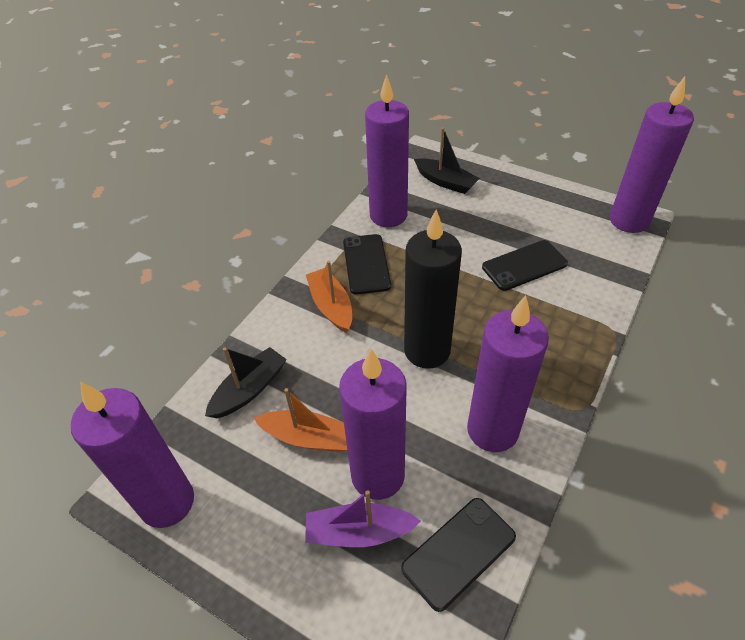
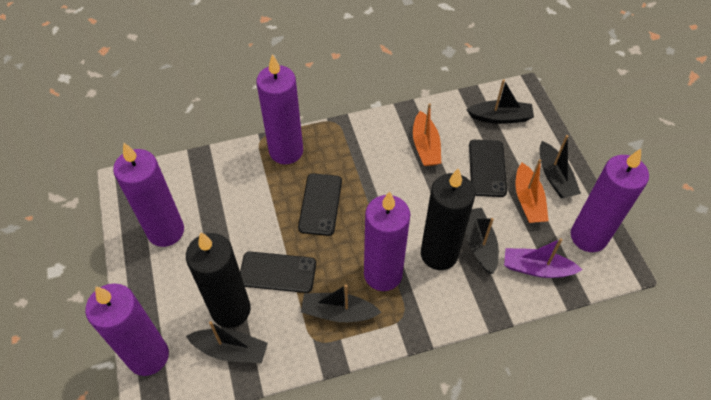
black boat: 2 -> 5
black candle: 1 -> 2

